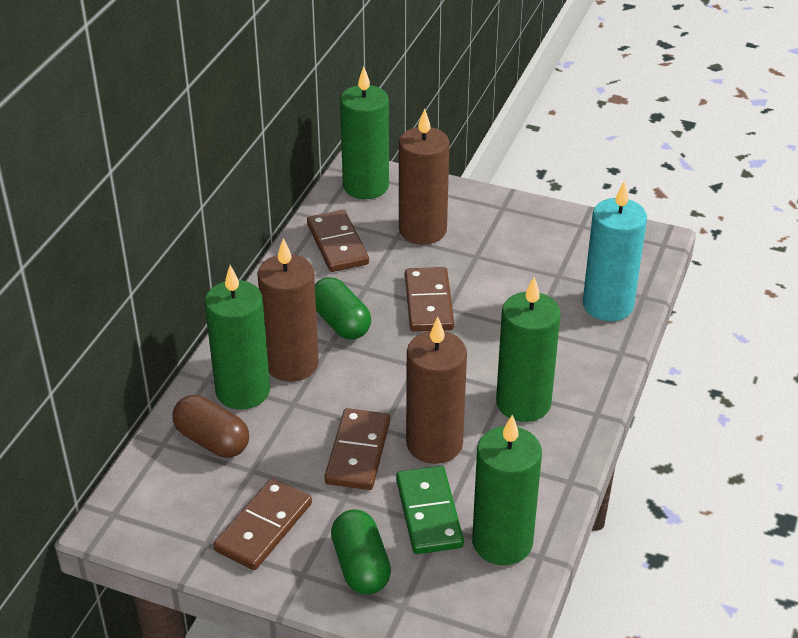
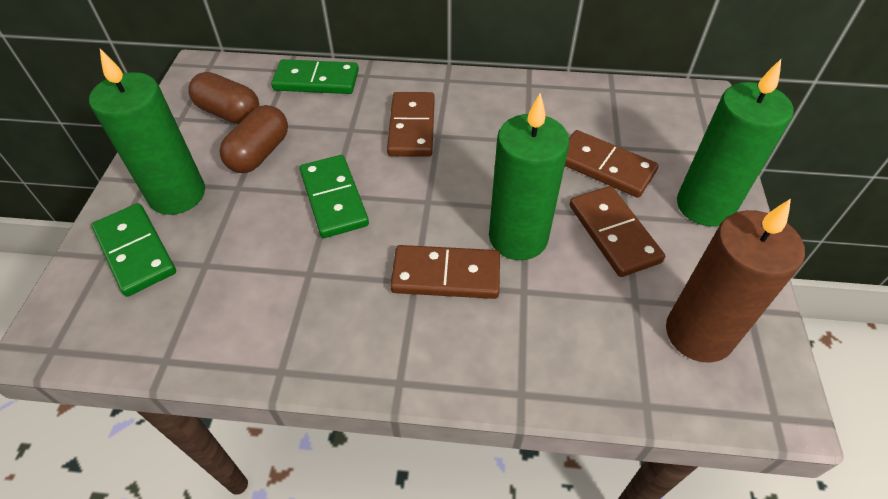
brown candle: 3 -> 1
brown capsule: 1 -> 2
green candle: 4 -> 3
green capsule: 2 -> 0
green domino: 1 -> 3
turquoise candle: 1 -> 0

